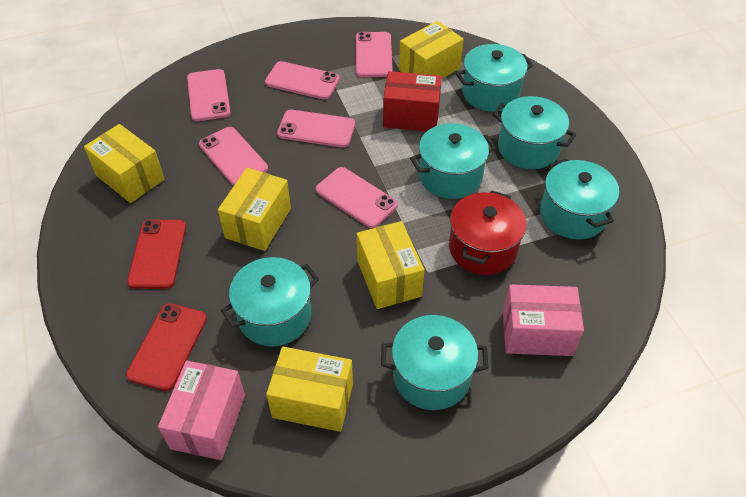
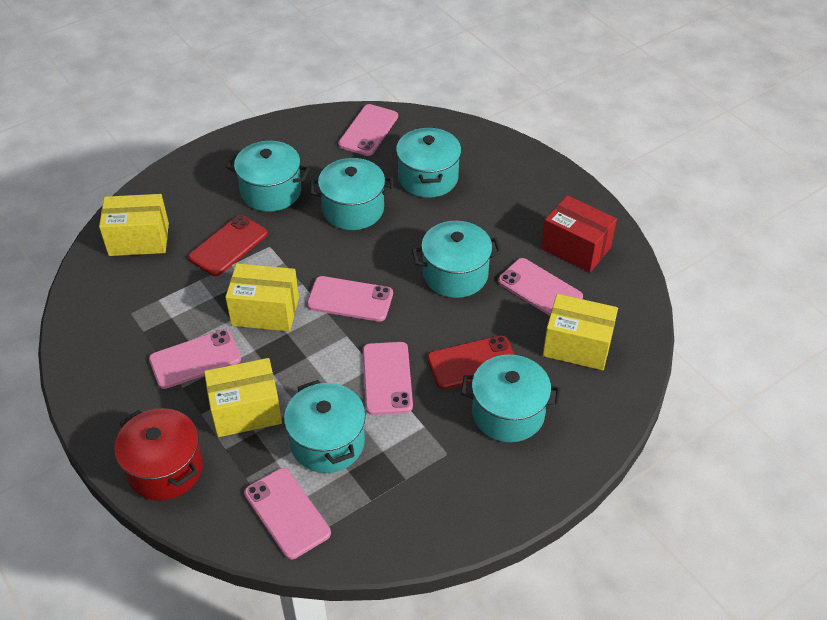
pink box: 2 -> 0
yellow box: 5 -> 4

